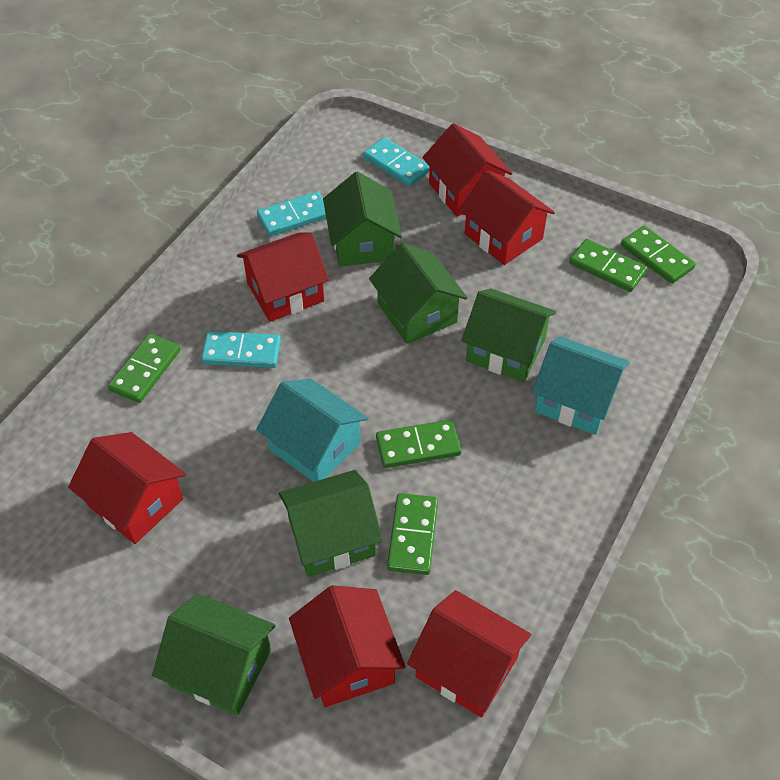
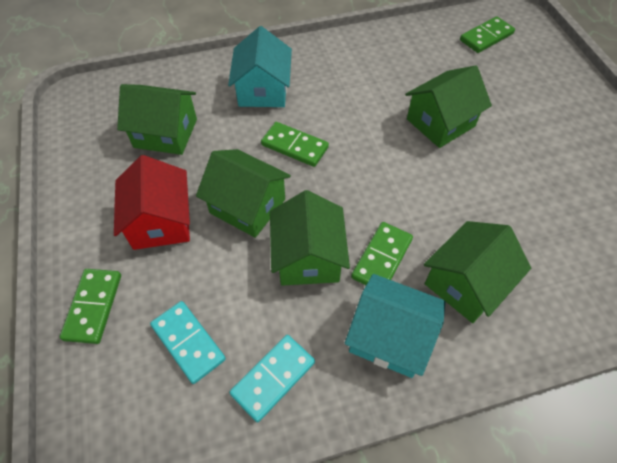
green domino: 5 -> 4
red house: 6 -> 1
turquoise domino: 3 -> 2

